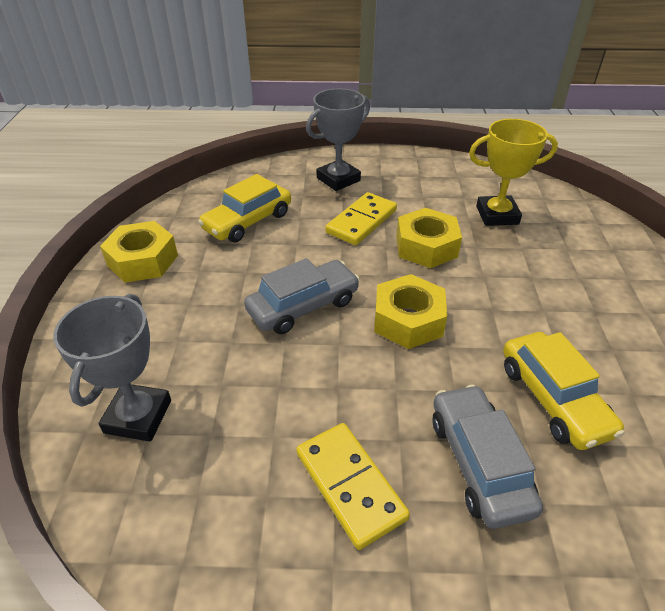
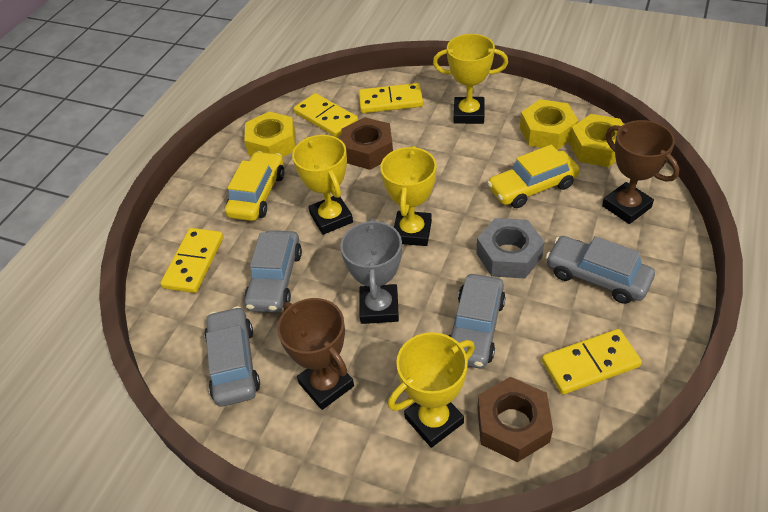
brown nut: 0 -> 2
brown trophy: 0 -> 2
grey car: 2 -> 4
grey nut: 0 -> 1
grey trophy: 2 -> 1
yellow domino: 2 -> 4
yellow trophy: 1 -> 4

